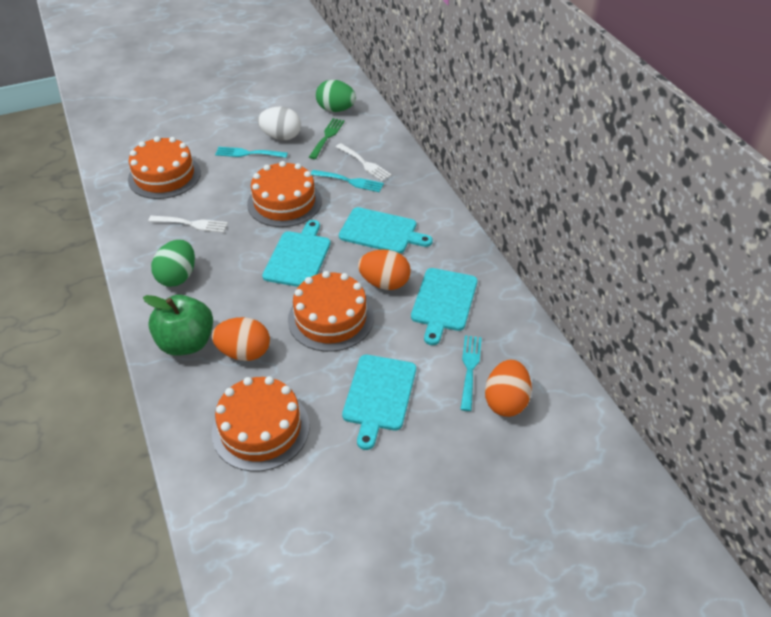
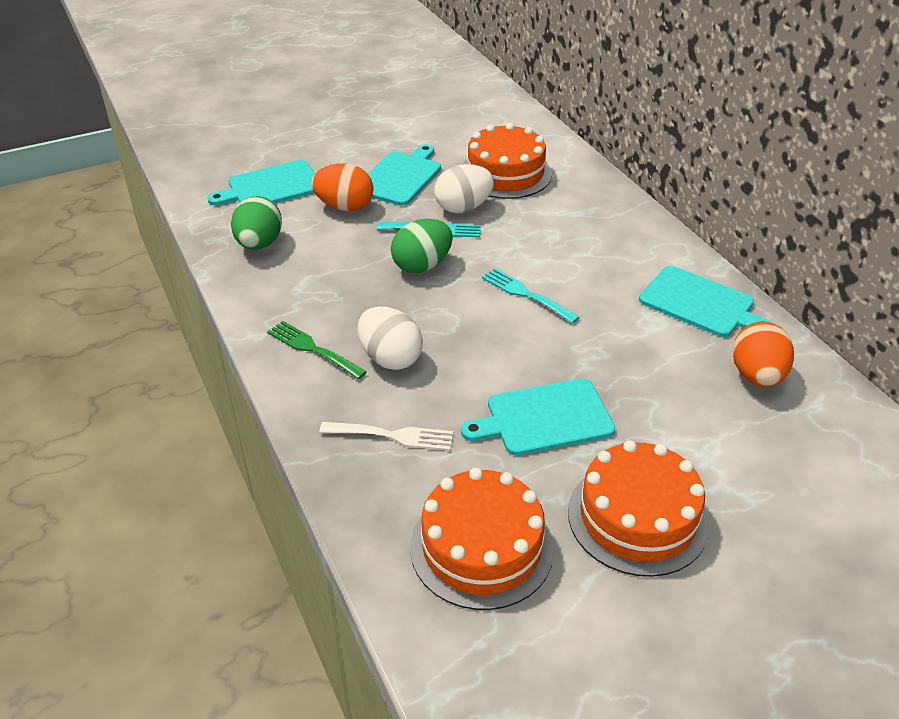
green apple: 1 -> 0
orange cake: 4 -> 3
orange egg: 3 -> 2
turquoise fork: 3 -> 2
white egg: 1 -> 2
white fork: 2 -> 1

